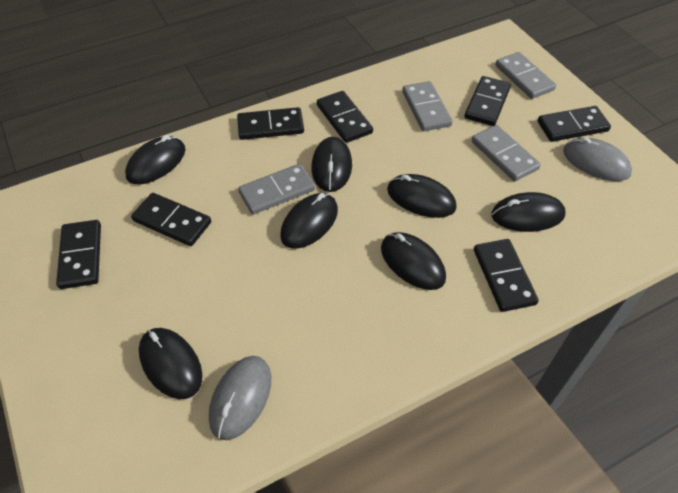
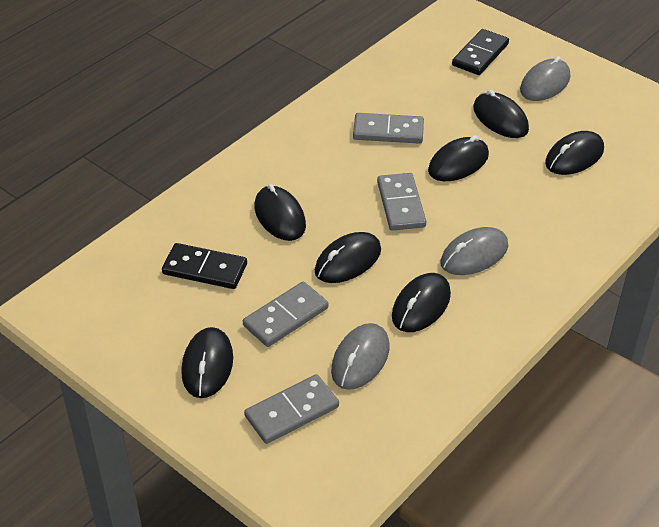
black domino: 7 -> 2
grey mouse: 2 -> 3

